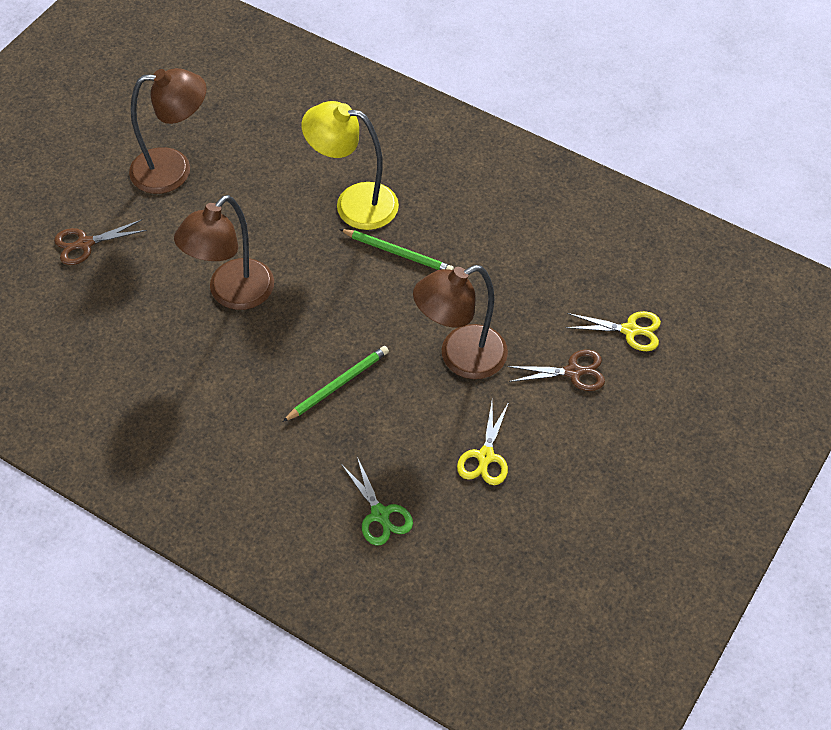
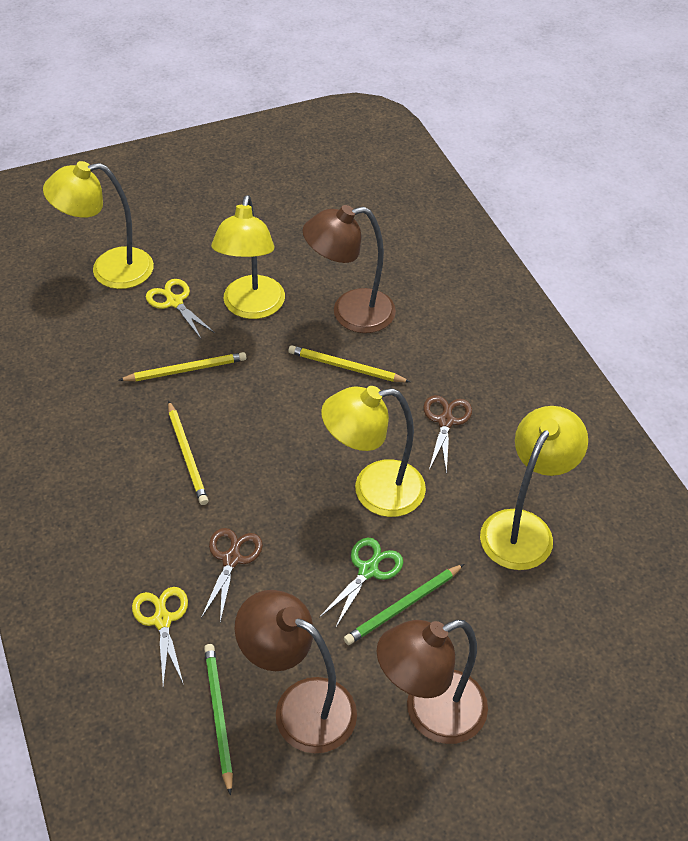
yellow lamp: 1 -> 4
yellow pencil: 0 -> 3

